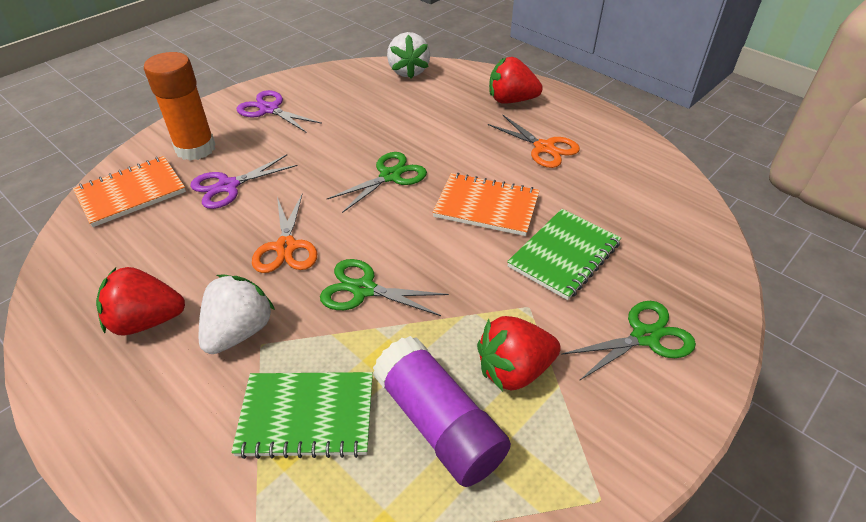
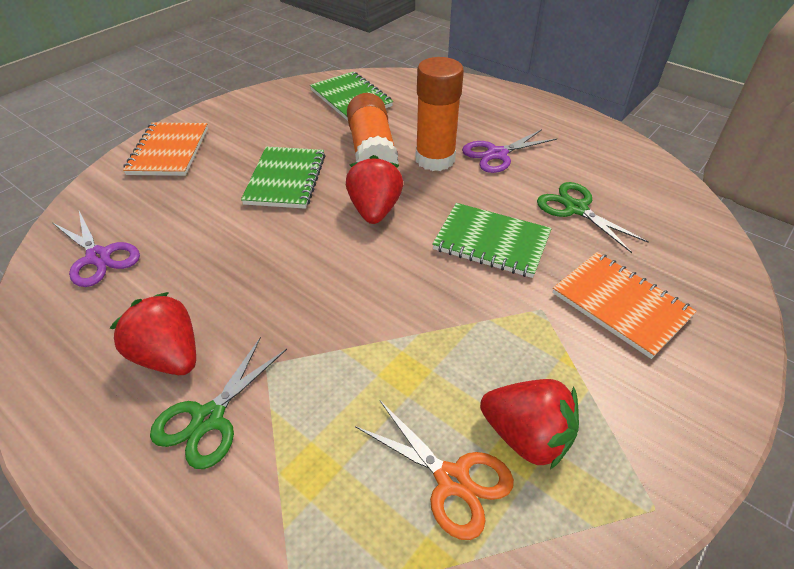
green notebook: 2 -> 3
green scissors: 3 -> 2
orange glue stick: 1 -> 2
orange scissors: 2 -> 1
purple glue stick: 1 -> 0
white strawberry: 2 -> 0

